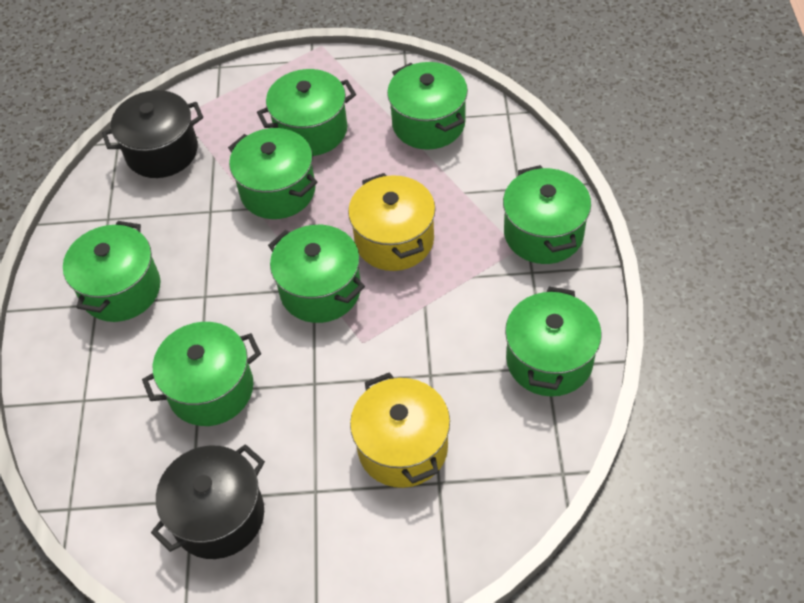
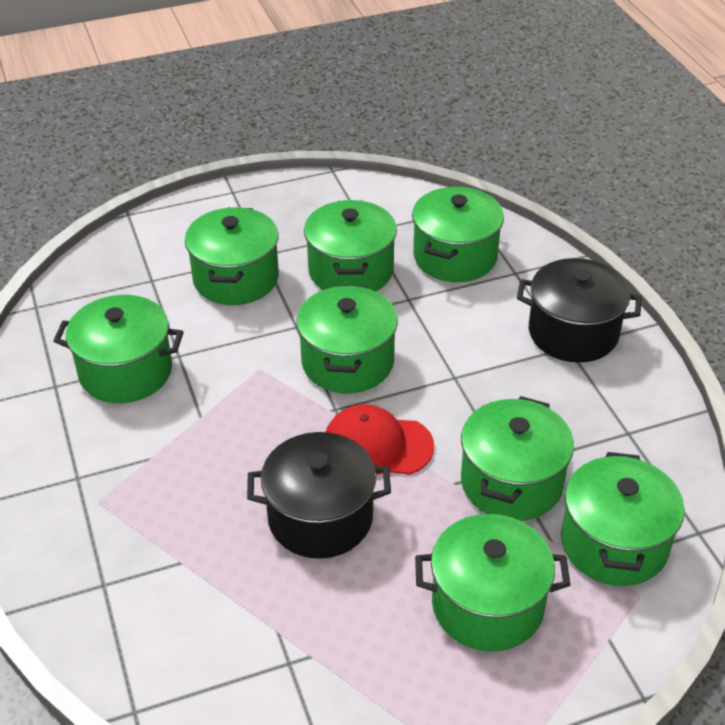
red cap: 0 -> 1
yellow pot: 2 -> 0

